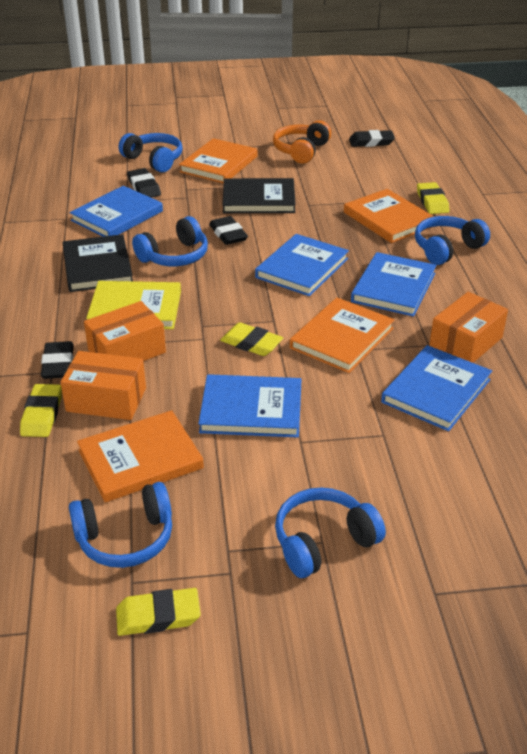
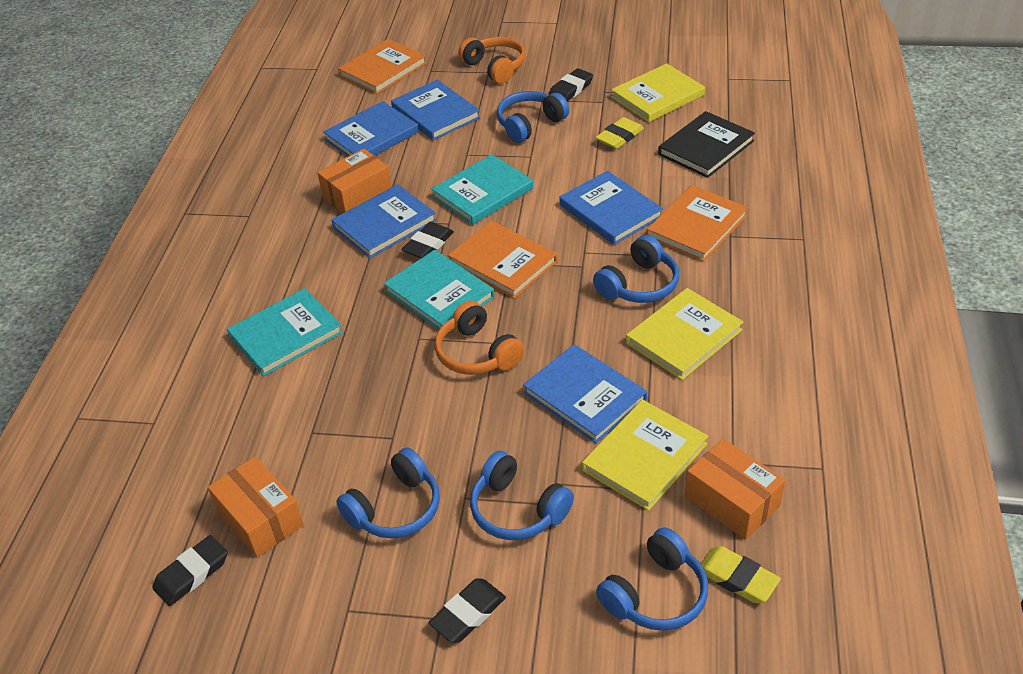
black book: 2 -> 1
orange book: 4 -> 3
orange headphones: 1 -> 2
turquoise book: 0 -> 3
yellow book: 1 -> 3
yellow eraser: 4 -> 2

